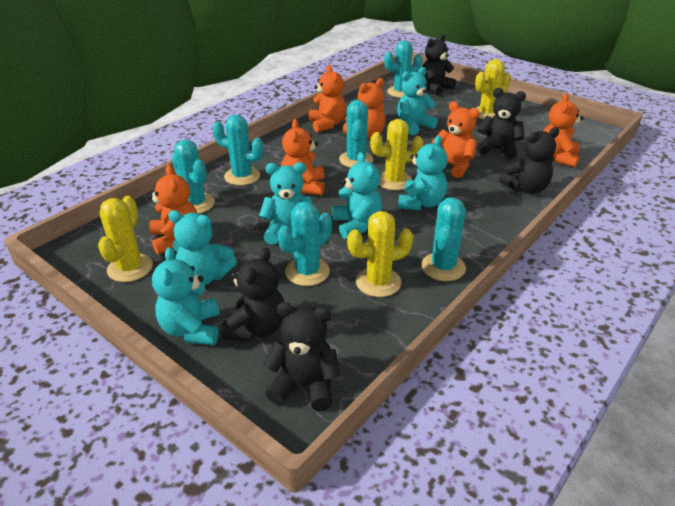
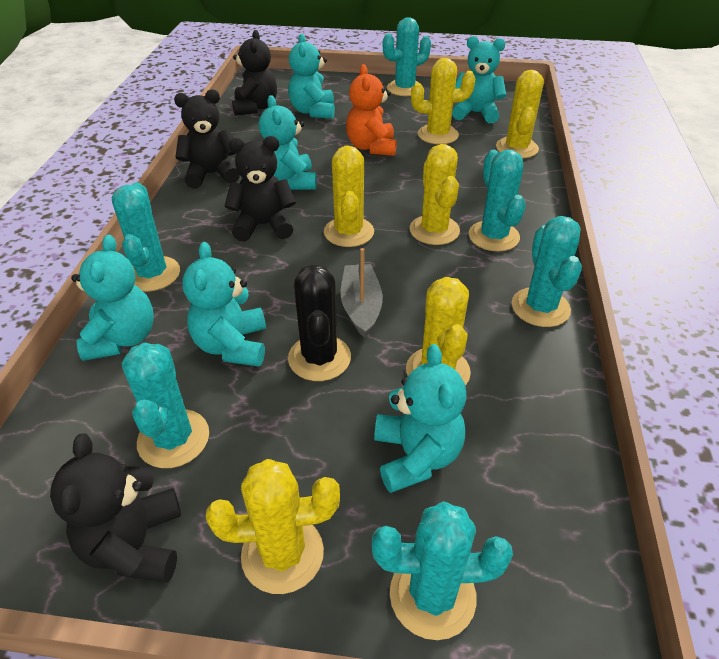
black cactus: 0 -> 1
black teddy bear: 5 -> 4
grey boat: 0 -> 1
orange teddy bear: 6 -> 1
yellow cactus: 4 -> 6

